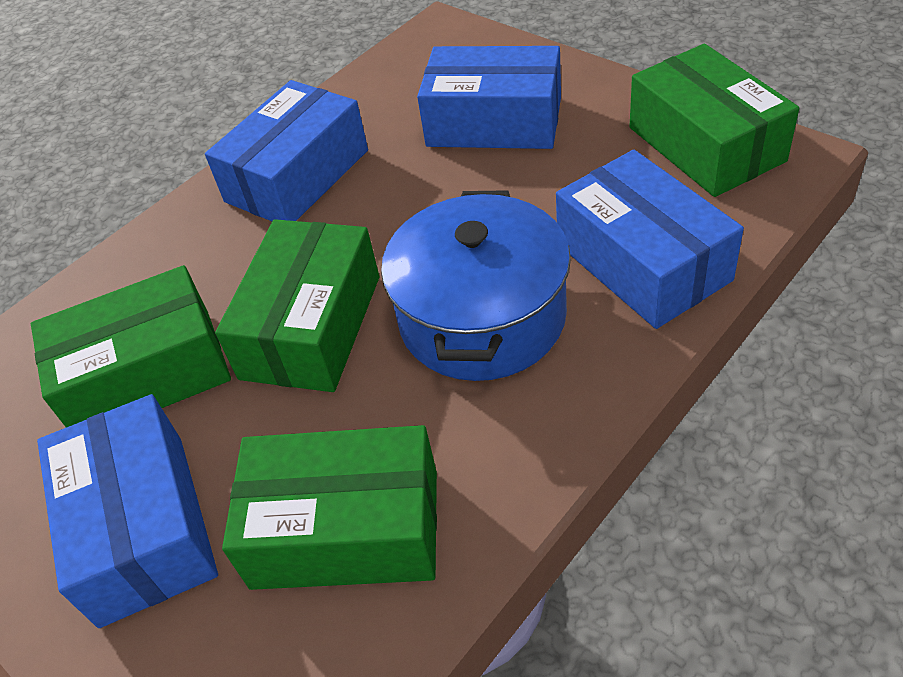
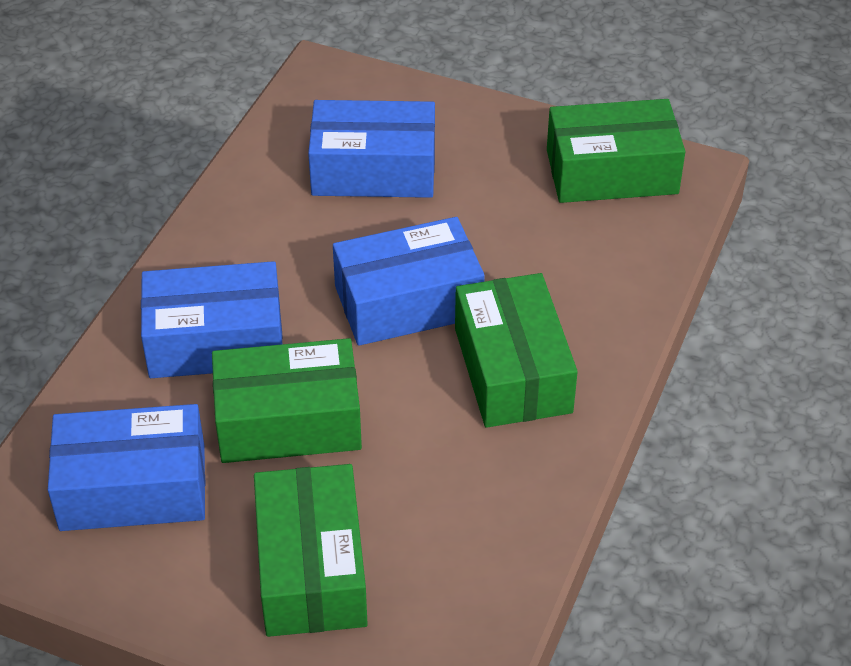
blue pot: 1 -> 0

